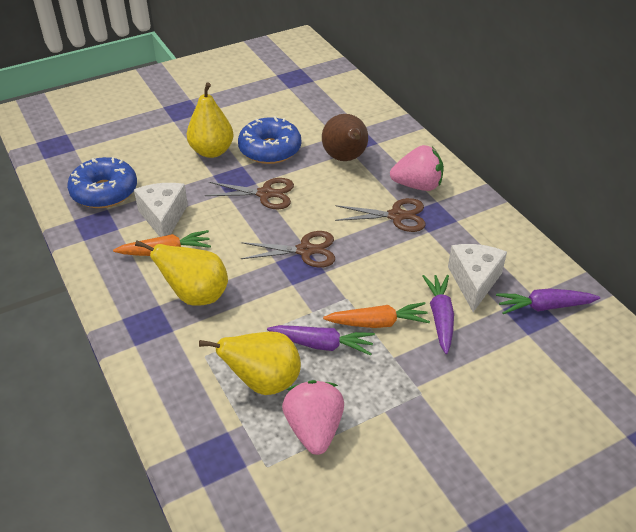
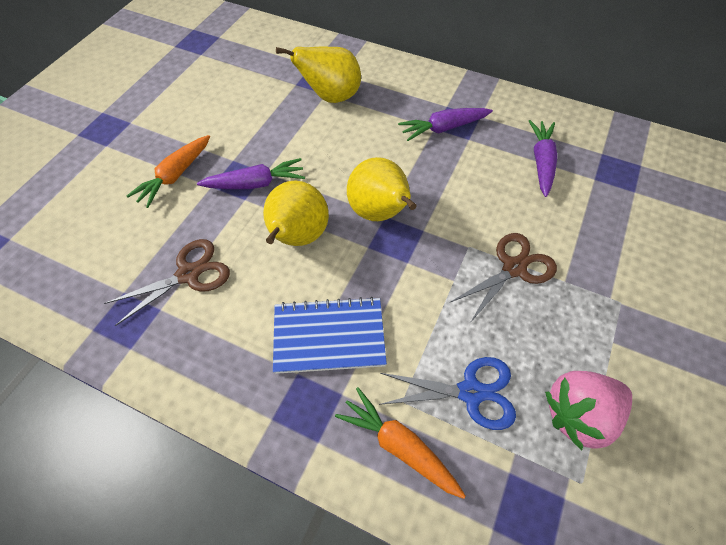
blue donut: 2 -> 0
blue notebook: 0 -> 1
blue scissors: 0 -> 1
brown pear: 1 -> 0
brown scissors: 3 -> 2
pink strawberry: 2 -> 1
white cheese: 2 -> 0

